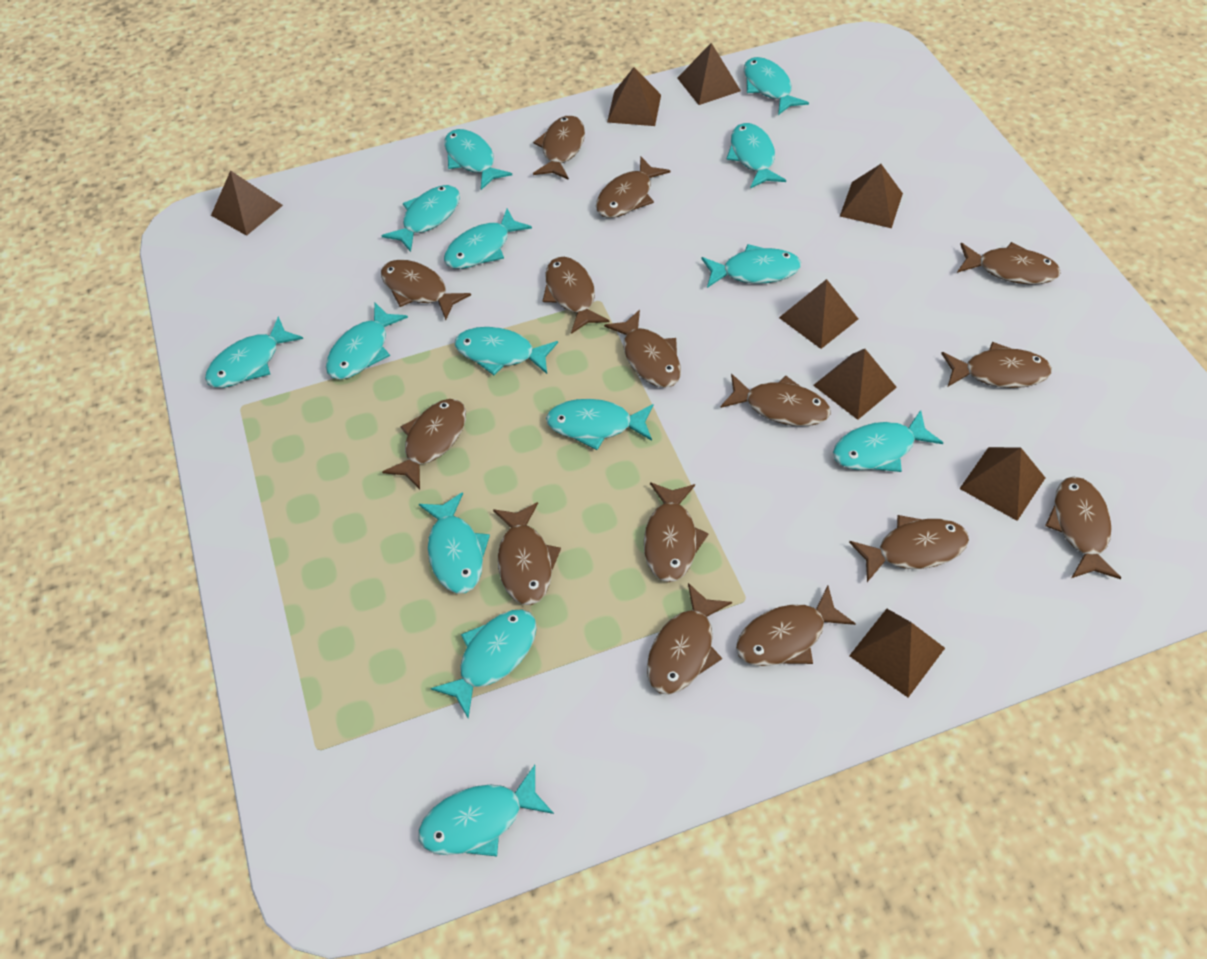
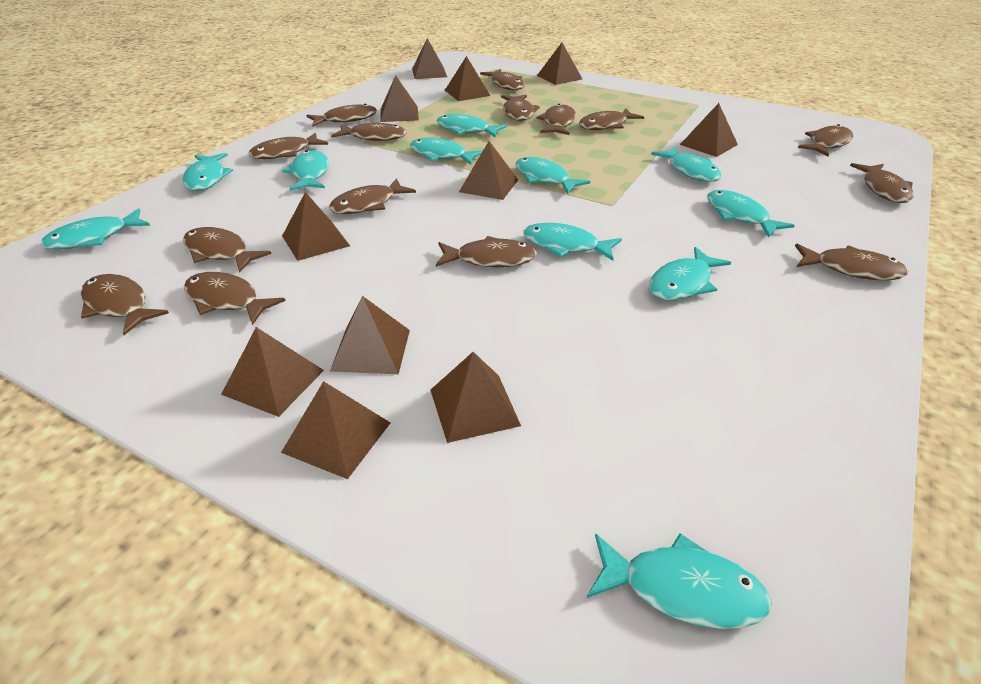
brown pyramid: 8 -> 11
turquoise fish: 14 -> 11

